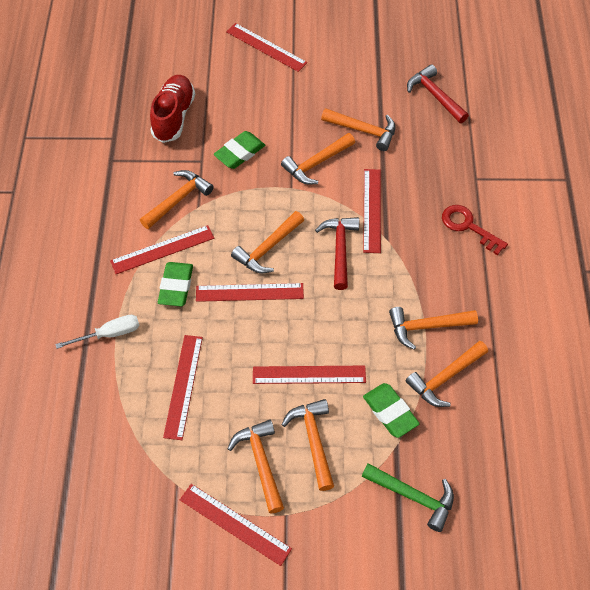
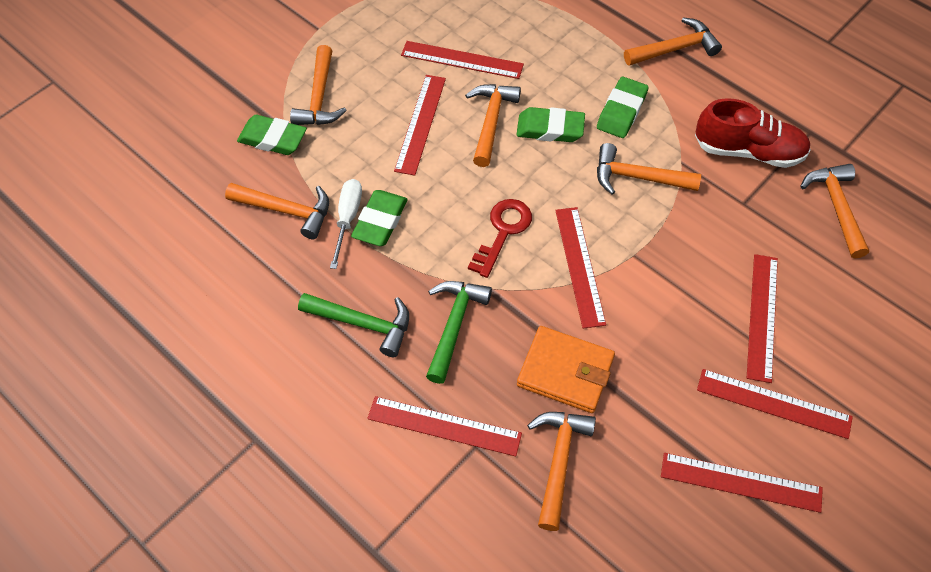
green eraser: 3 -> 4
green hammer: 1 -> 2
orange hammer: 8 -> 7
orange wallet: 0 -> 1
red hammer: 2 -> 0

